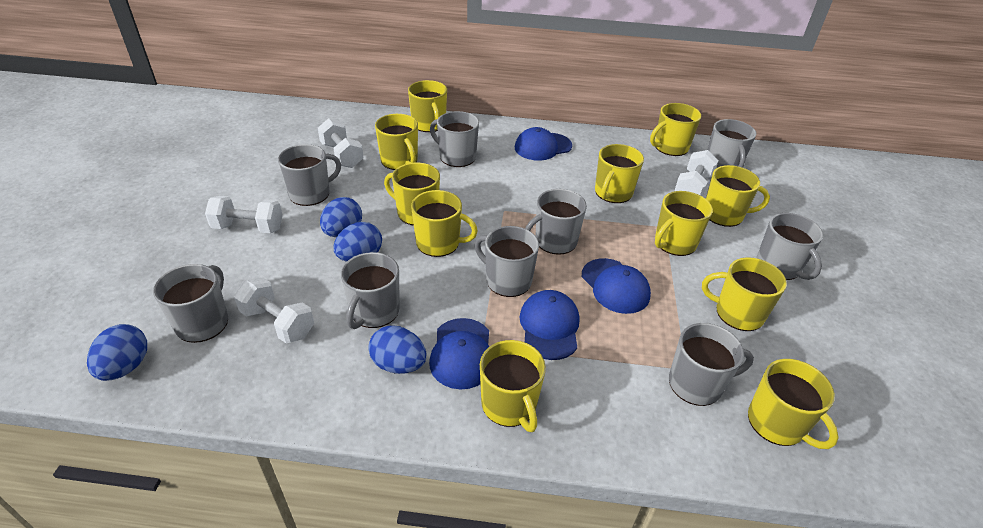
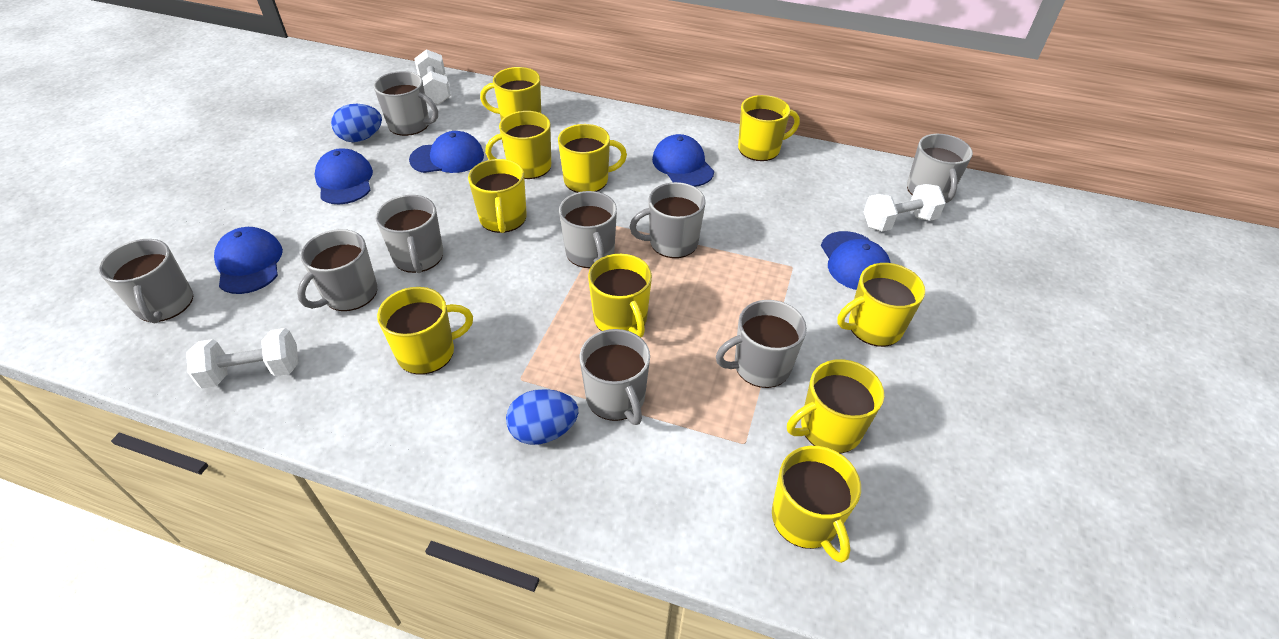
blue cap: 4 -> 5
blue egg: 4 -> 2
white dumbbell: 4 -> 3
yellow mug: 11 -> 10

